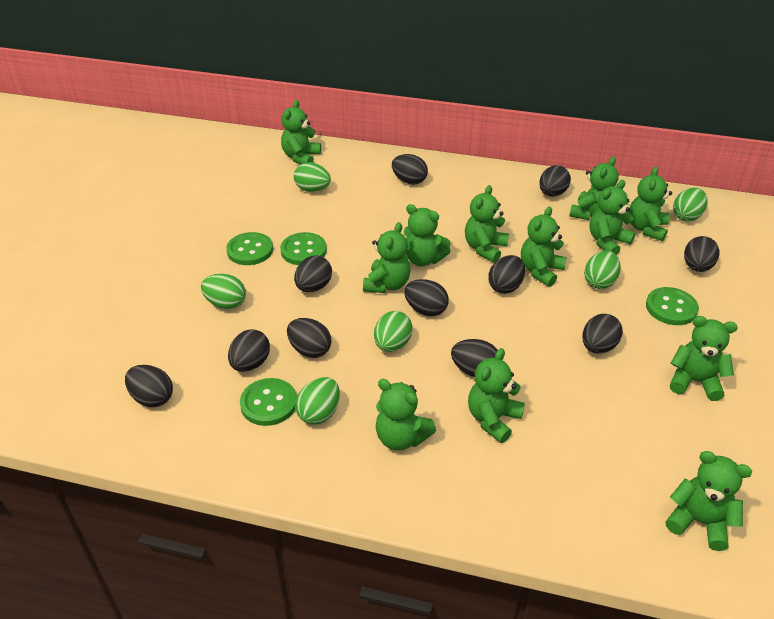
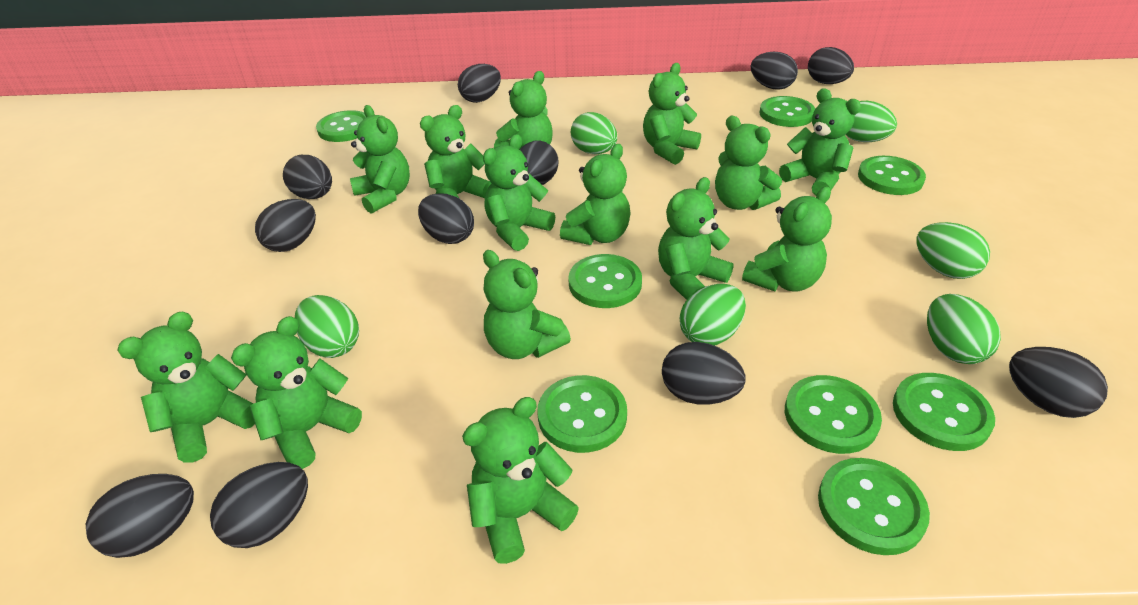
green button: 4 -> 8
green teddy bear: 12 -> 14

